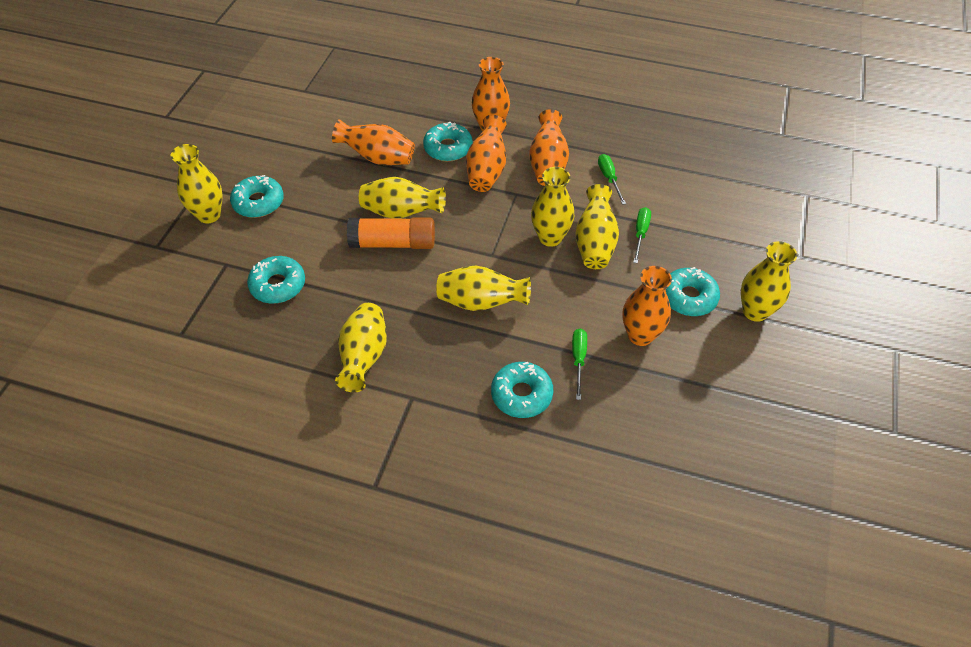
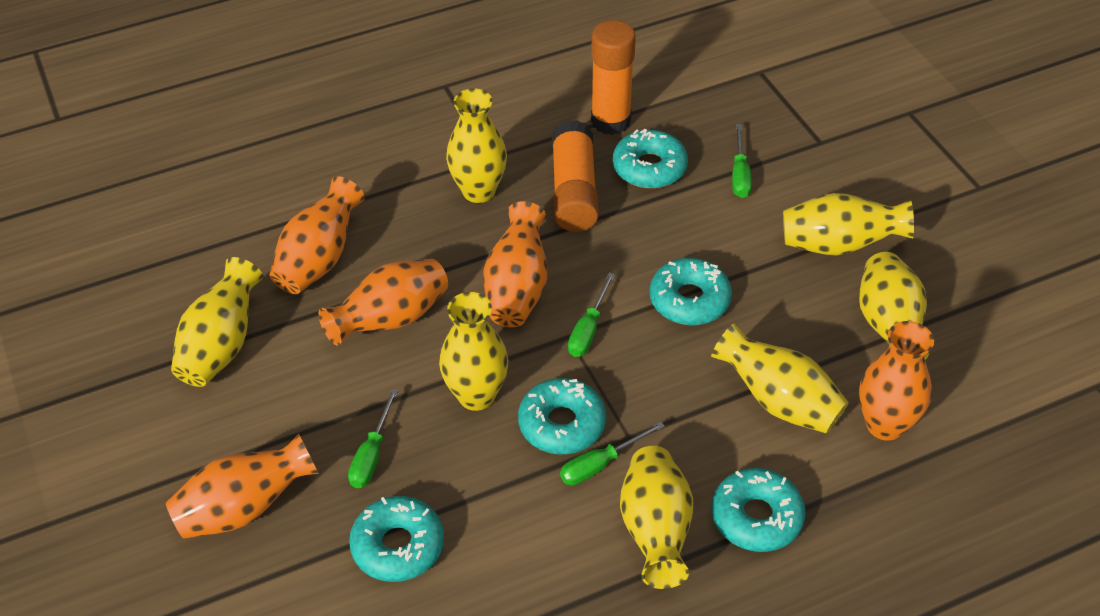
green screwdriver: 3 -> 4
orange glue stick: 1 -> 2

